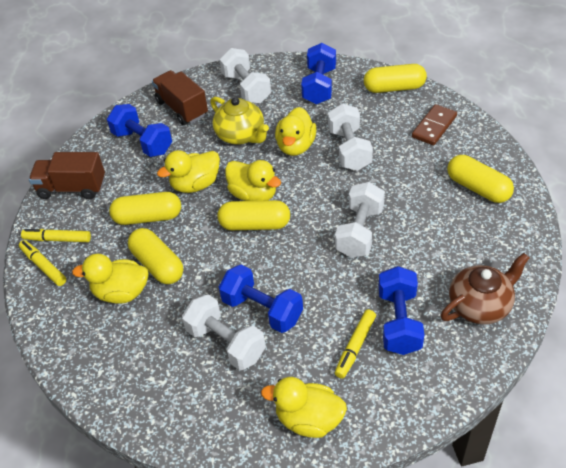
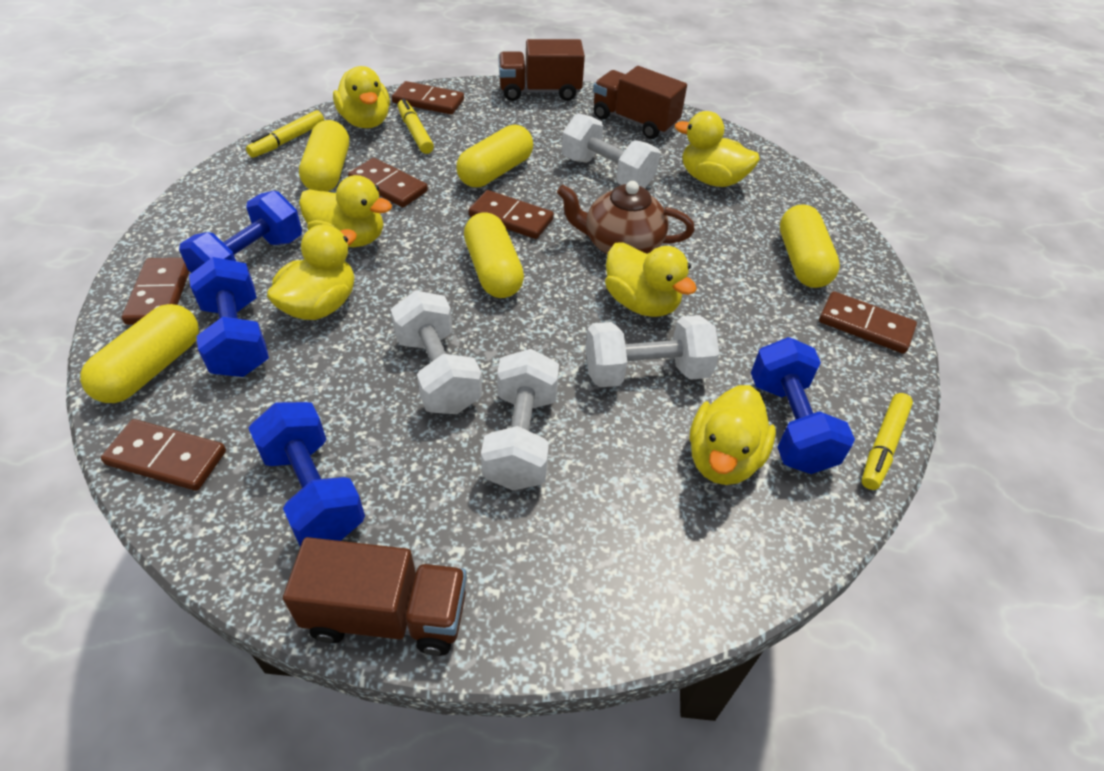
brown domino: 1 -> 6
brown truck: 2 -> 3
yellow duck: 5 -> 6
yellow teapot: 1 -> 0

